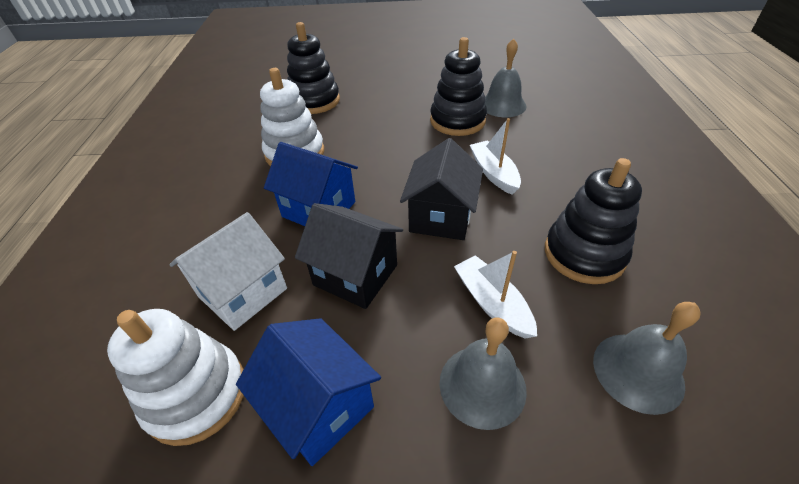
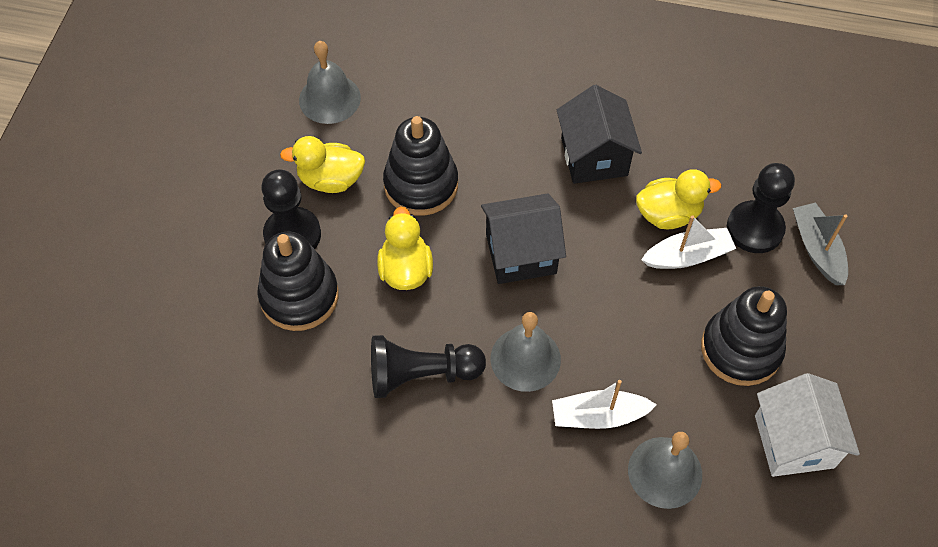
black pawn: 0 -> 3
blue house: 2 -> 0
grey boat: 0 -> 1
white stacking toy: 2 -> 0
yellow duck: 0 -> 3

